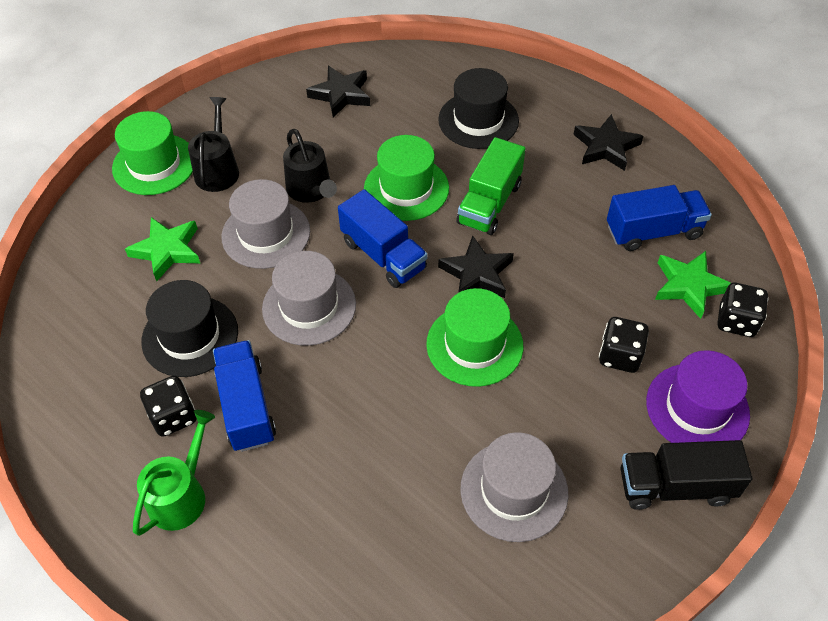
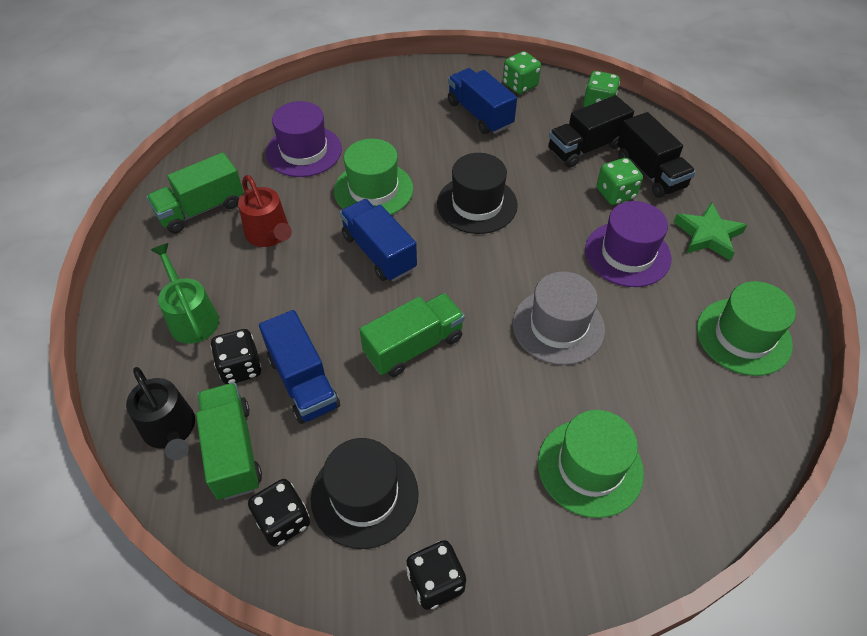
black star: 3 -> 0
black truck: 1 -> 2
black watering can: 2 -> 1
green dice: 0 -> 3
green star: 2 -> 1
green truck: 1 -> 3
grey hat: 3 -> 1
purple hat: 1 -> 2
red watering can: 0 -> 1

